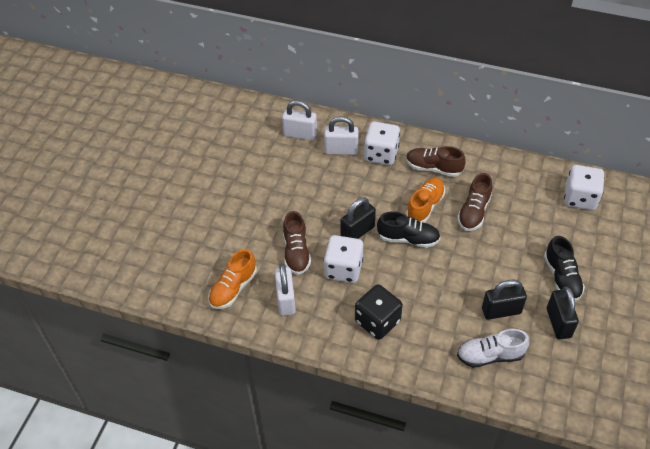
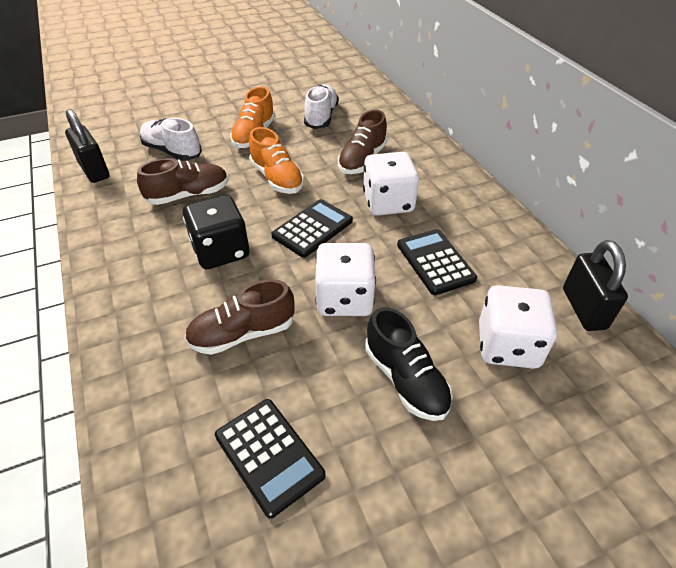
black calculator: 0 -> 3
black padlock: 3 -> 2
black shoe: 2 -> 1
white padlock: 3 -> 0
white shoe: 1 -> 2

